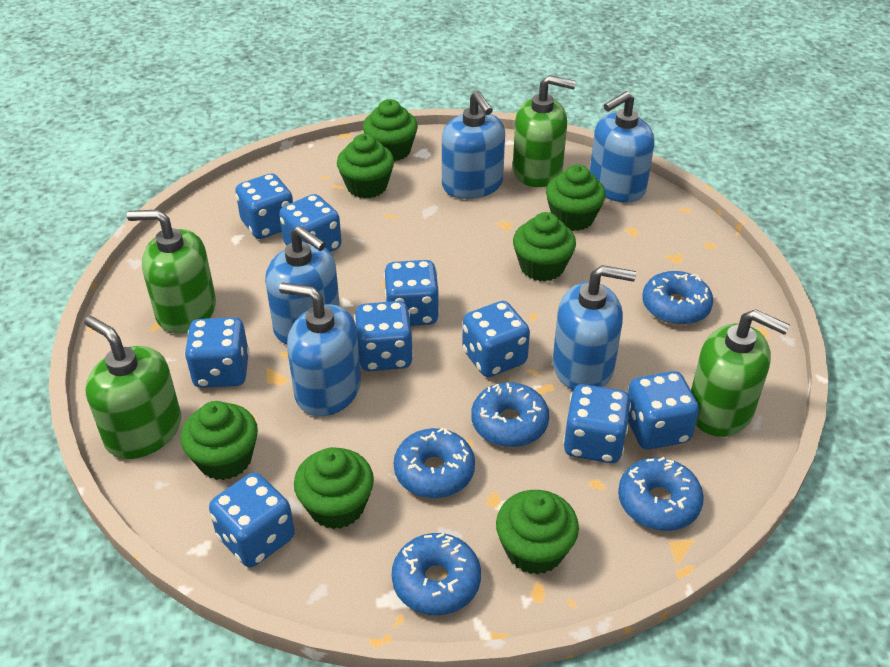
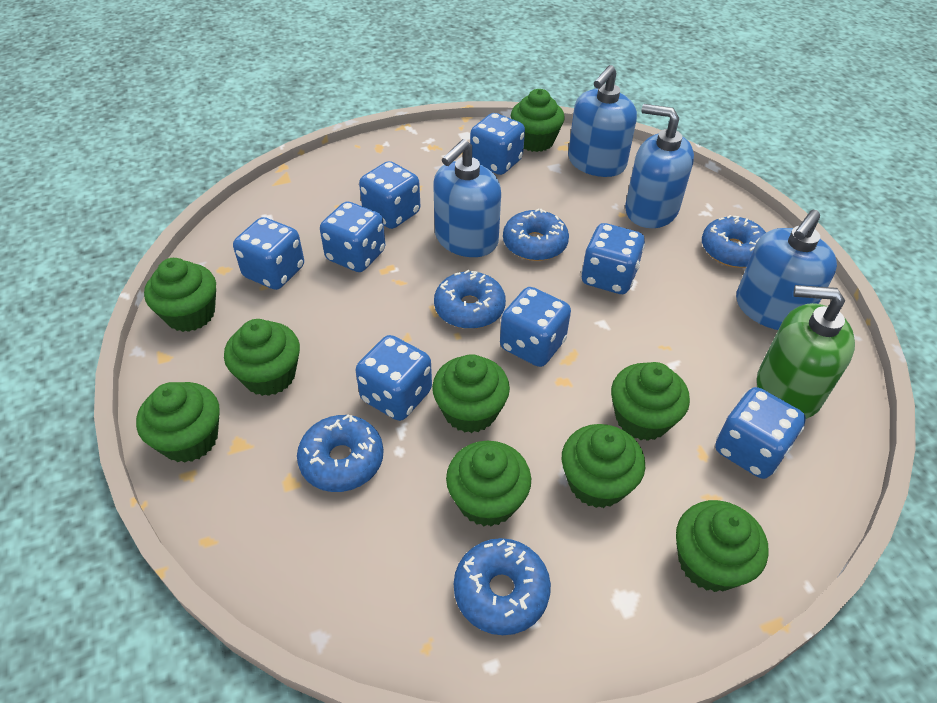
blue dice: 9 -> 8
blue soap dispenser: 5 -> 4
green cupcake: 7 -> 9
green soap dispenser: 4 -> 1

